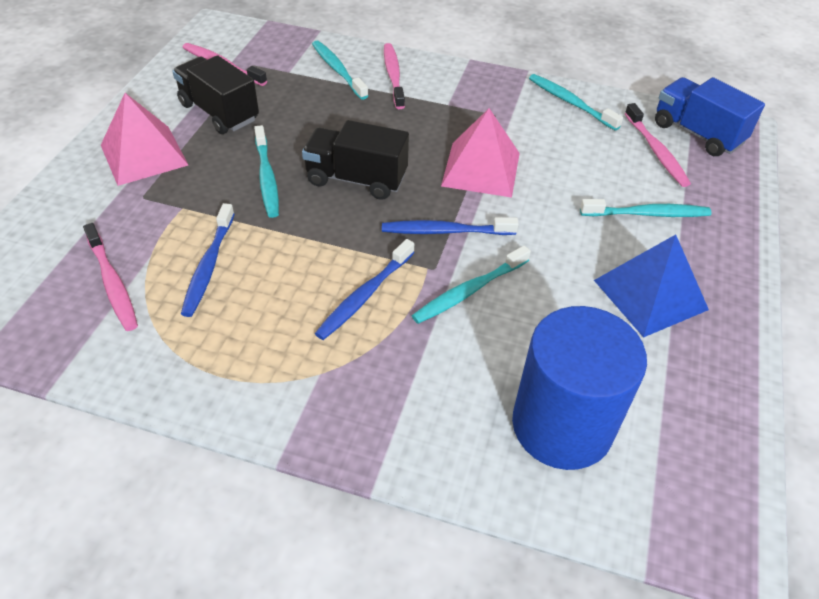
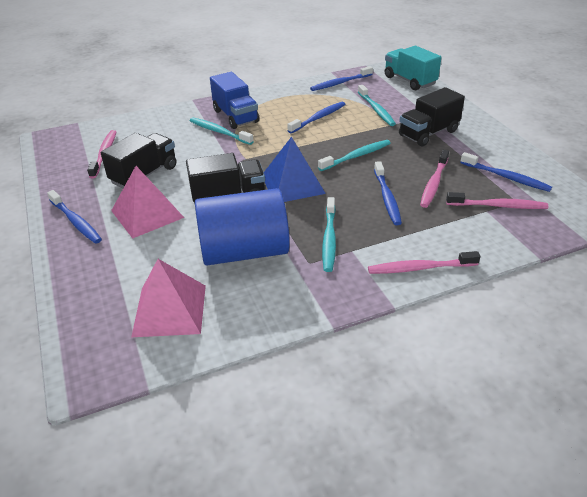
black truck: 2 -> 3
blue toothbrush: 3 -> 5
turquoise toothbrush: 5 -> 4
turquoise truck: 0 -> 1

